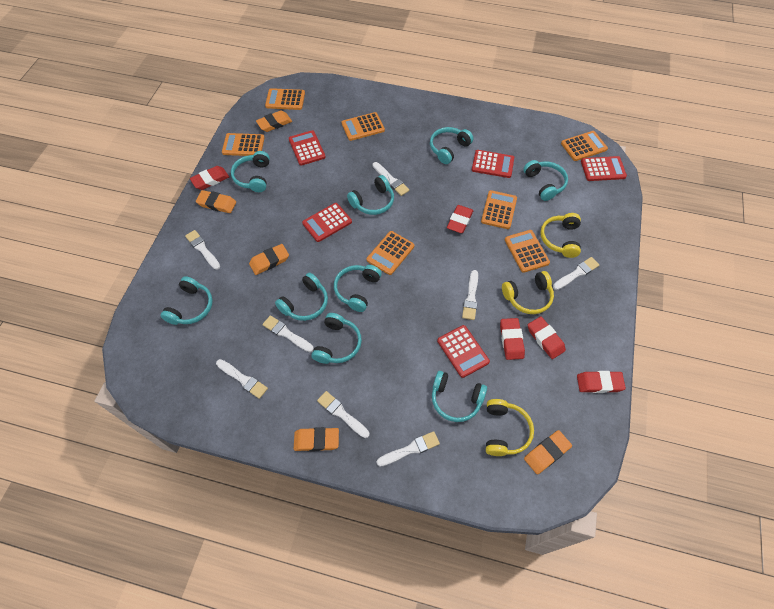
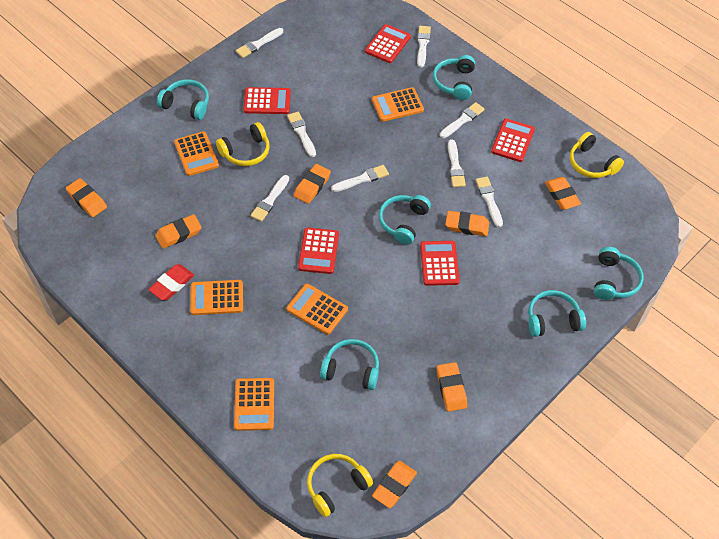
orange calculator: 7 -> 5
orange eraser: 5 -> 7
red eraser: 5 -> 1
turquoise headphones: 9 -> 6

